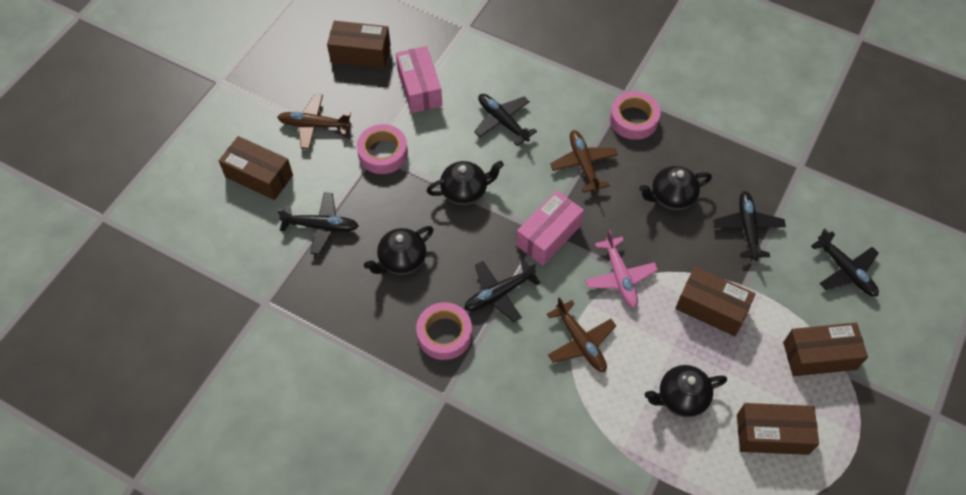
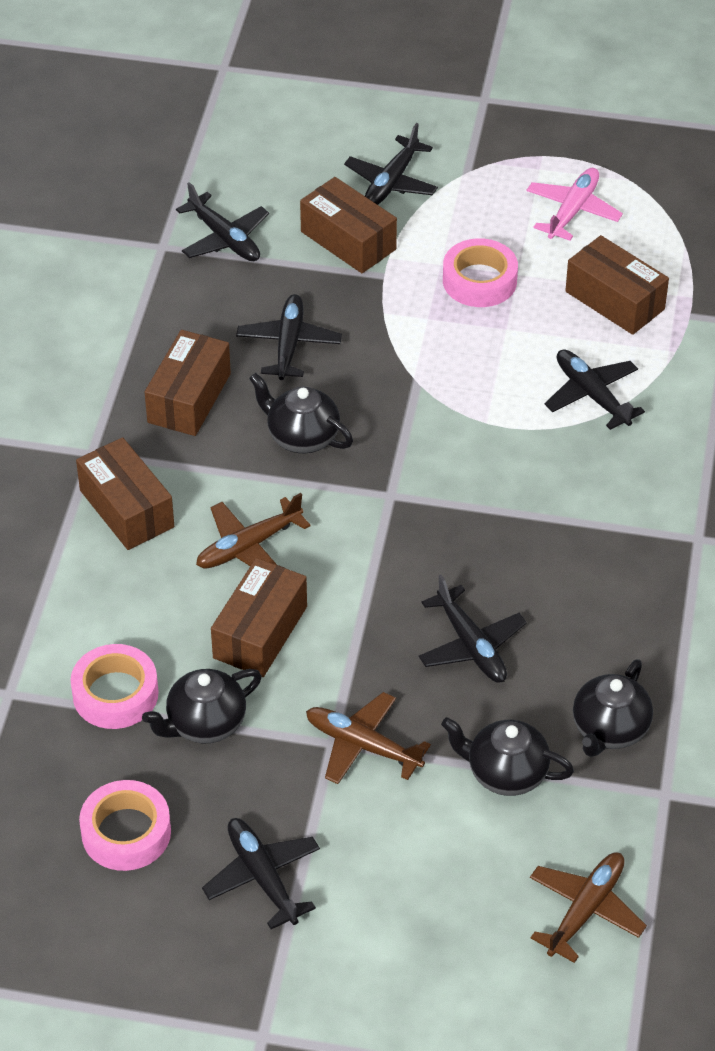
black plane: 5 -> 6
pink box: 2 -> 0

